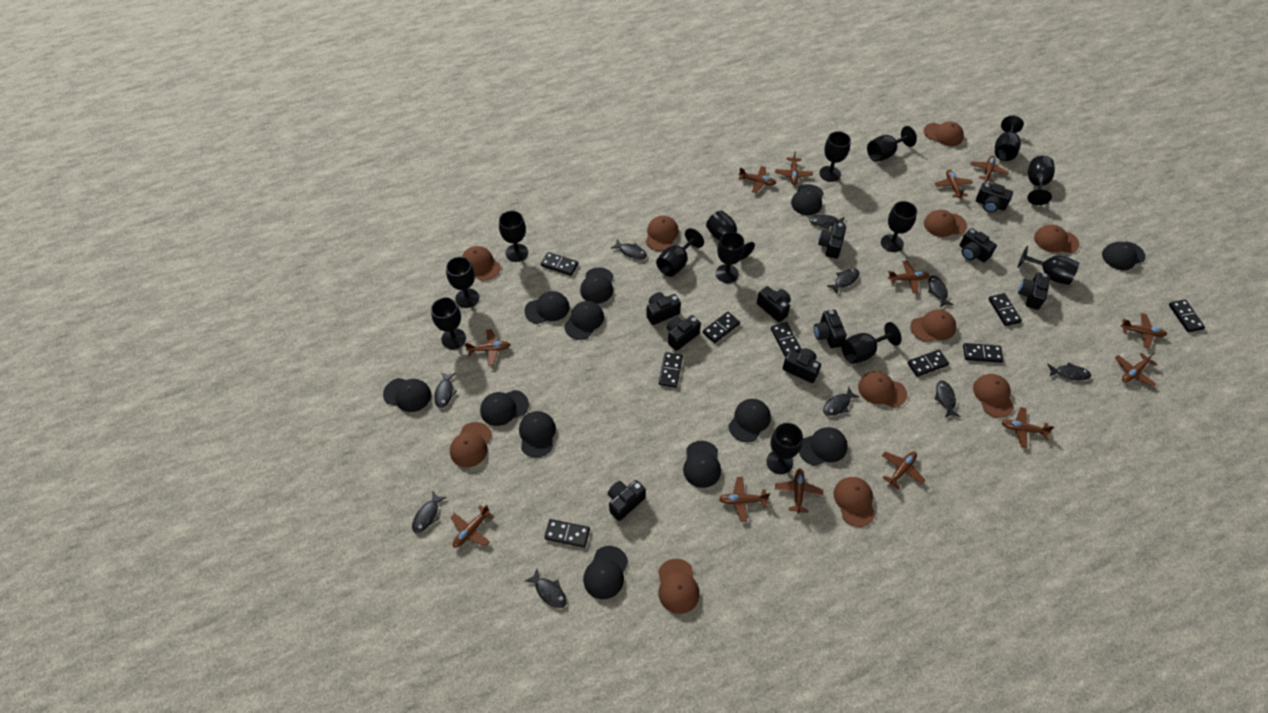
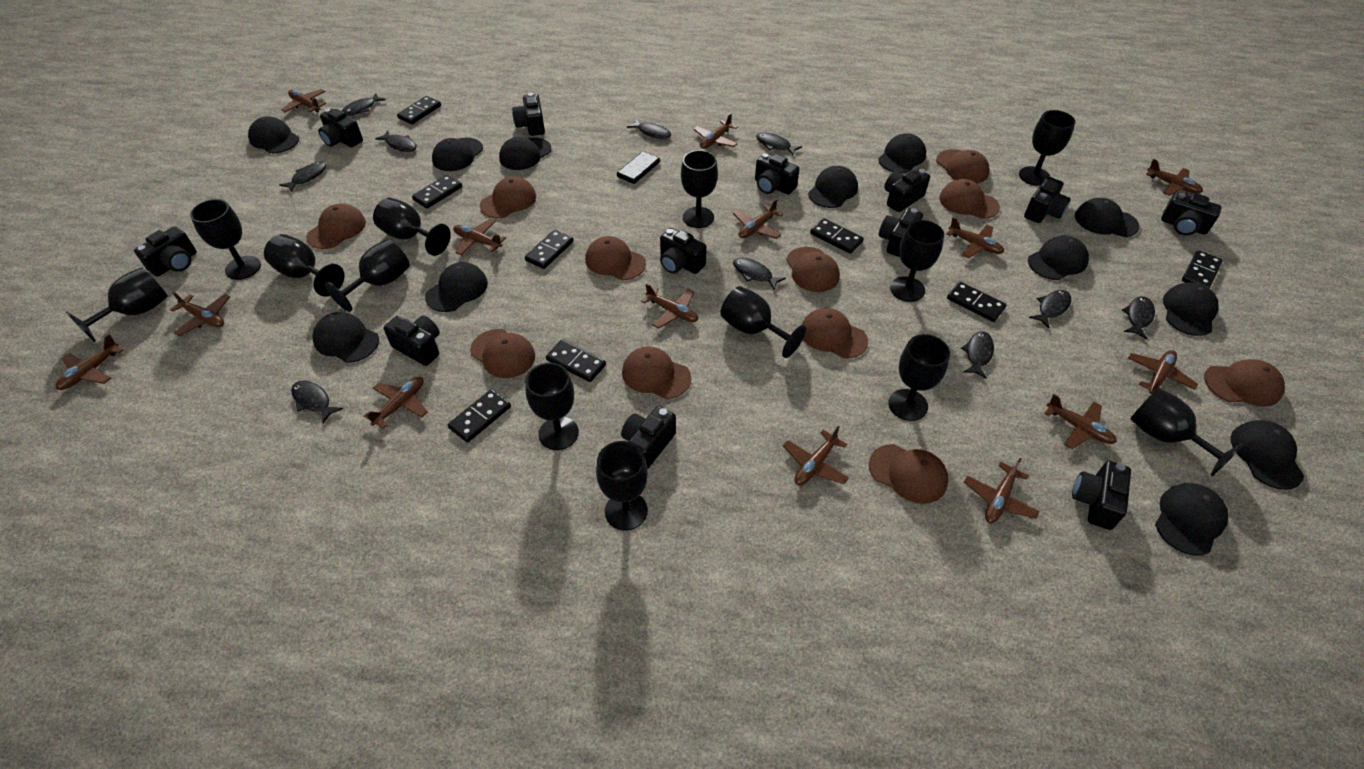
black camera: 10 -> 12
black goblet: 14 -> 13
brown plane: 13 -> 14

